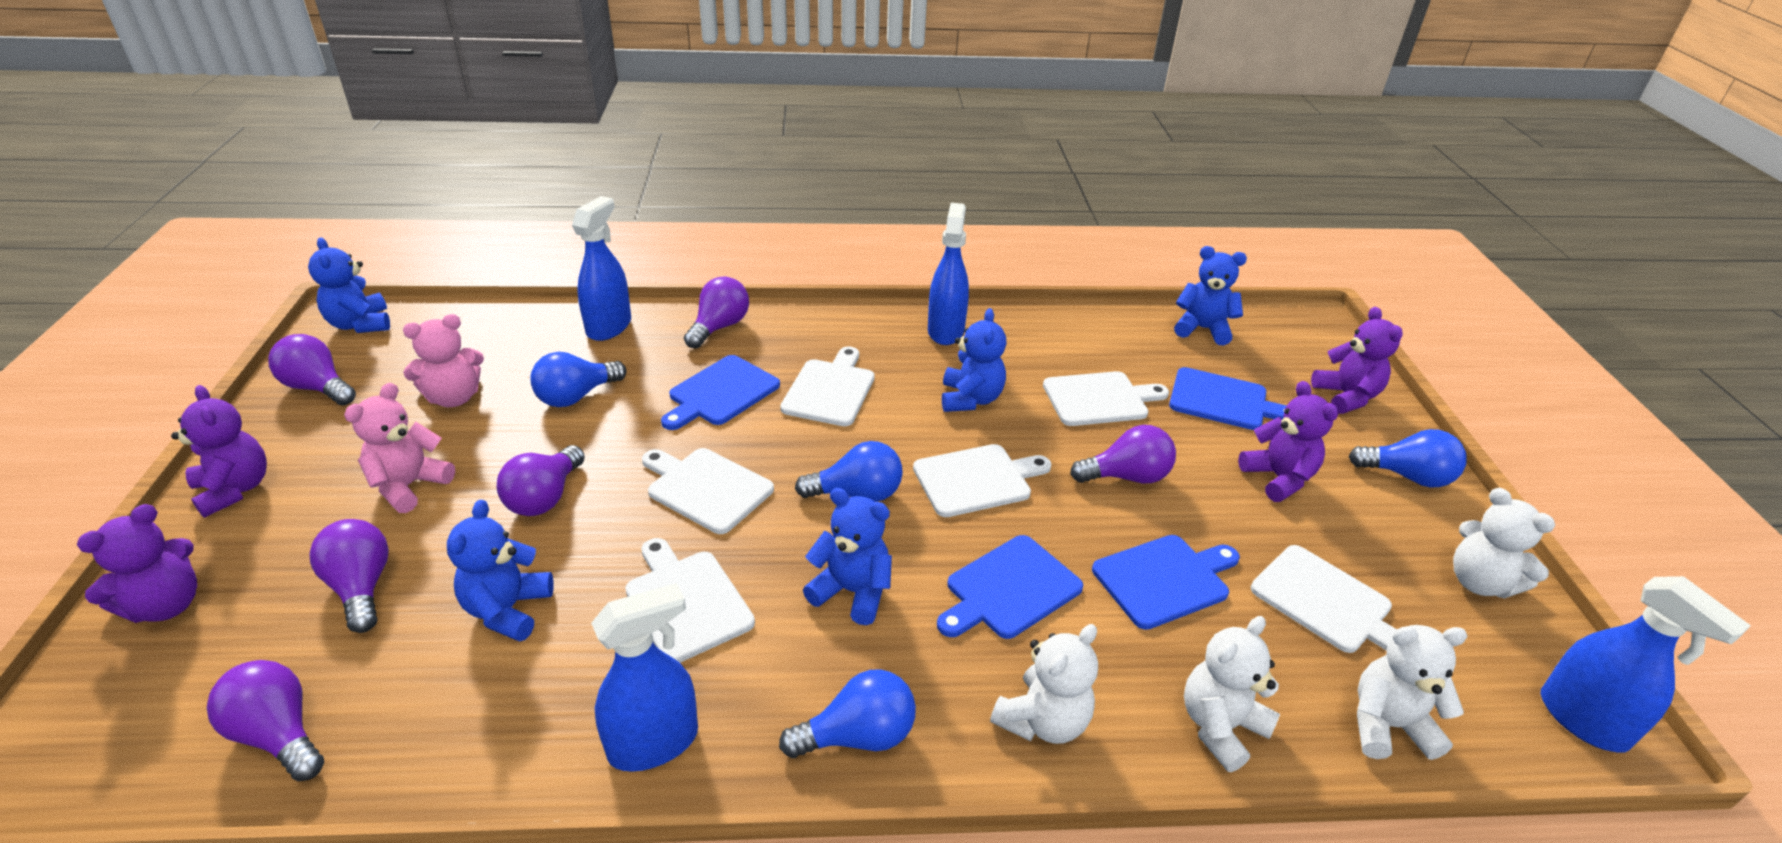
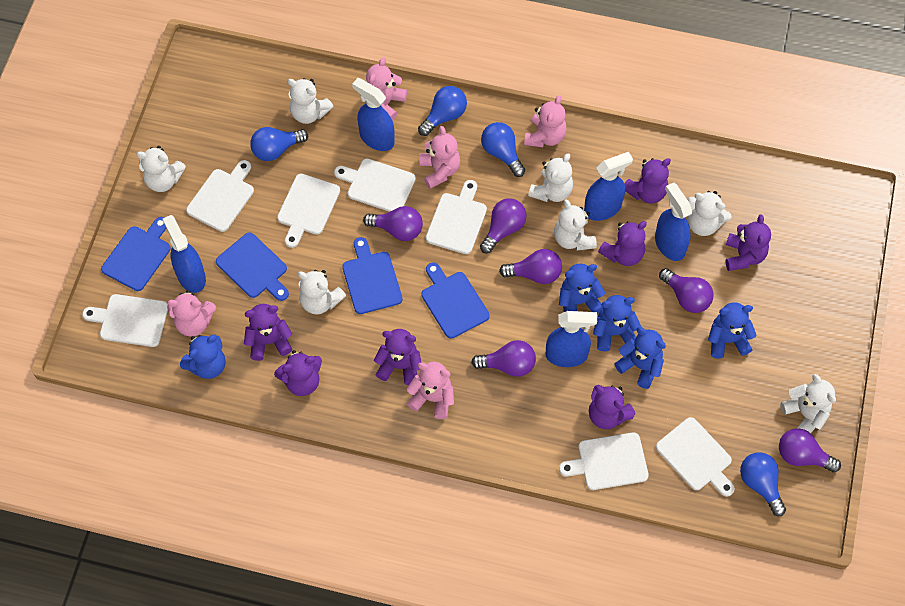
blue spray bottle: 4 -> 5
pink teddy bear: 2 -> 5
purple teddy bear: 4 -> 7
white cutting board: 6 -> 7
white teddy bear: 4 -> 7

